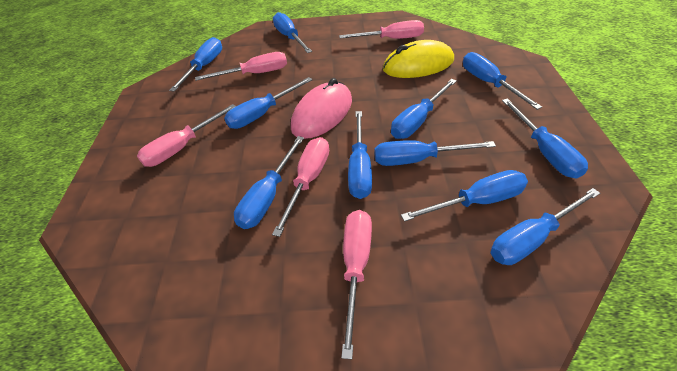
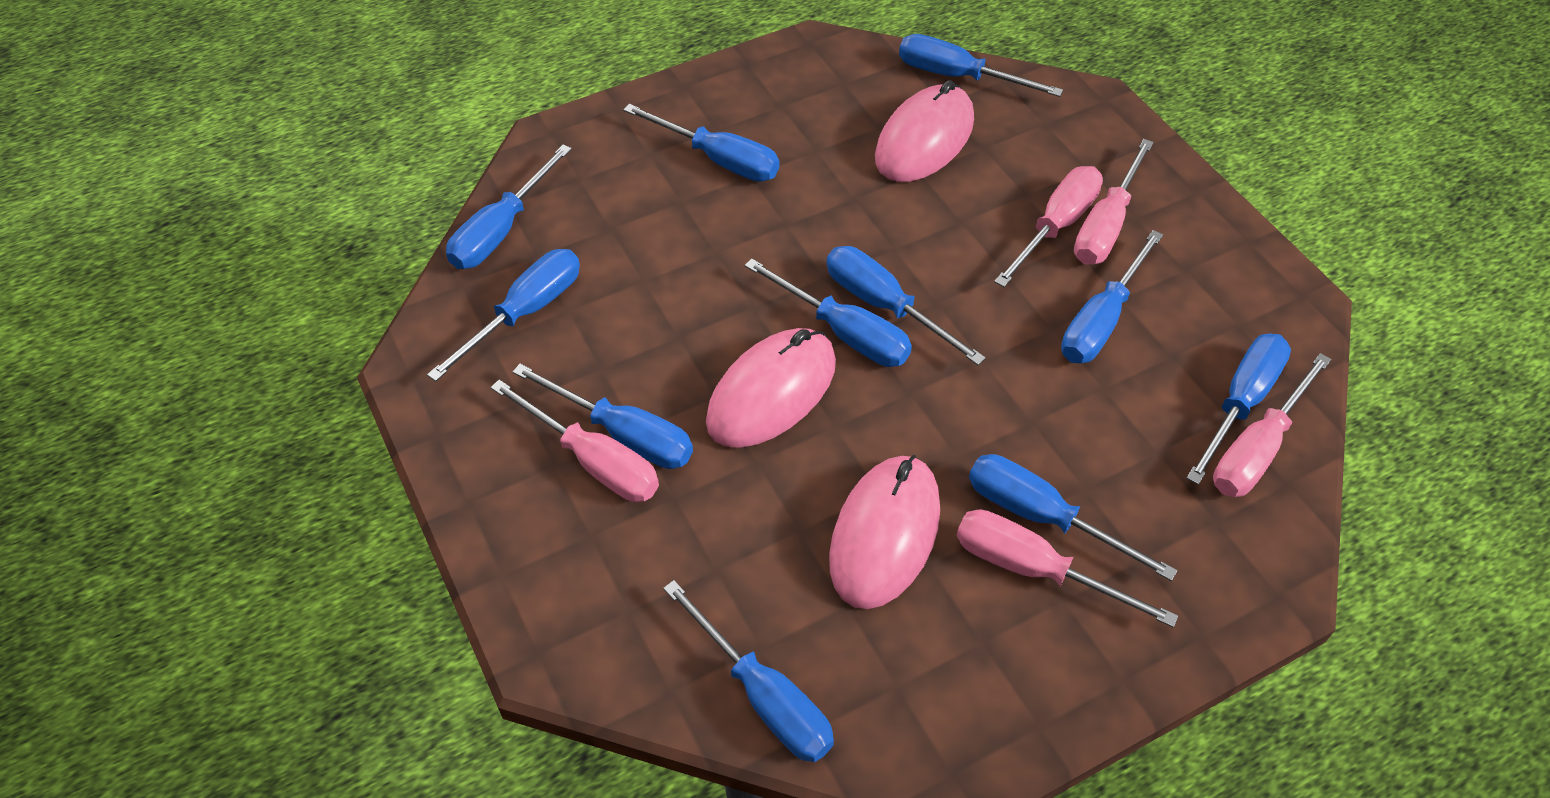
pink mouse: 1 -> 3
yellow mouse: 1 -> 0

